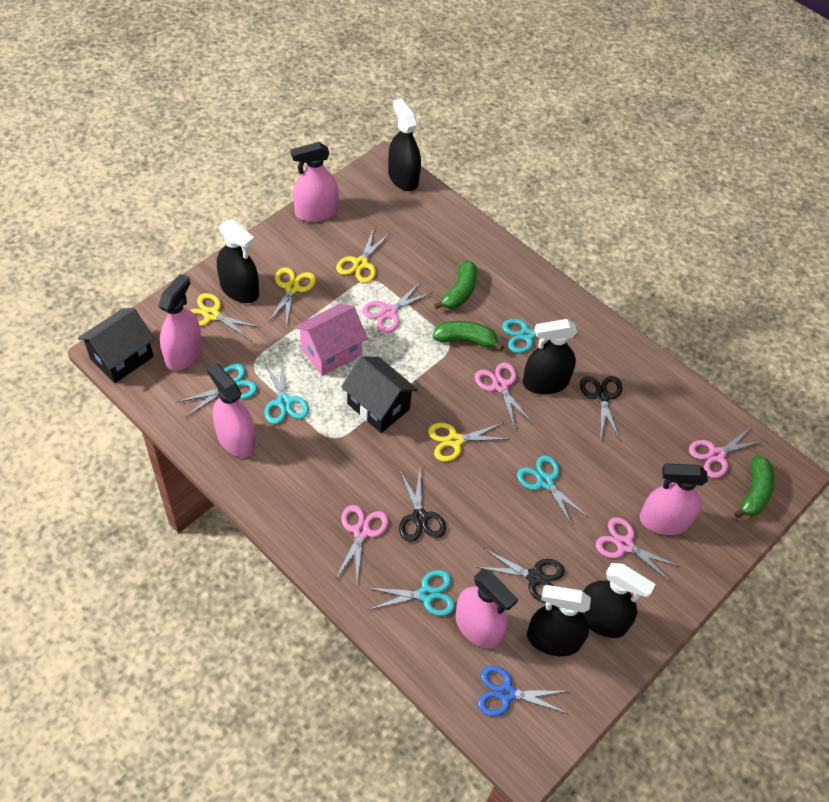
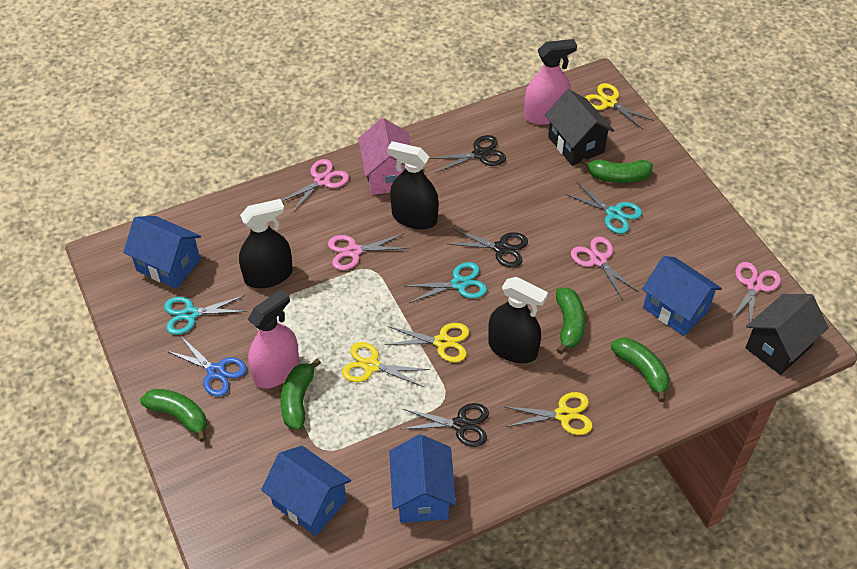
black spray bottle: 5 -> 3
blue house: 0 -> 4
green banana: 3 -> 5
pink scissors: 5 -> 4
pink spray bottle: 5 -> 2
turquoise scissors: 5 -> 3

